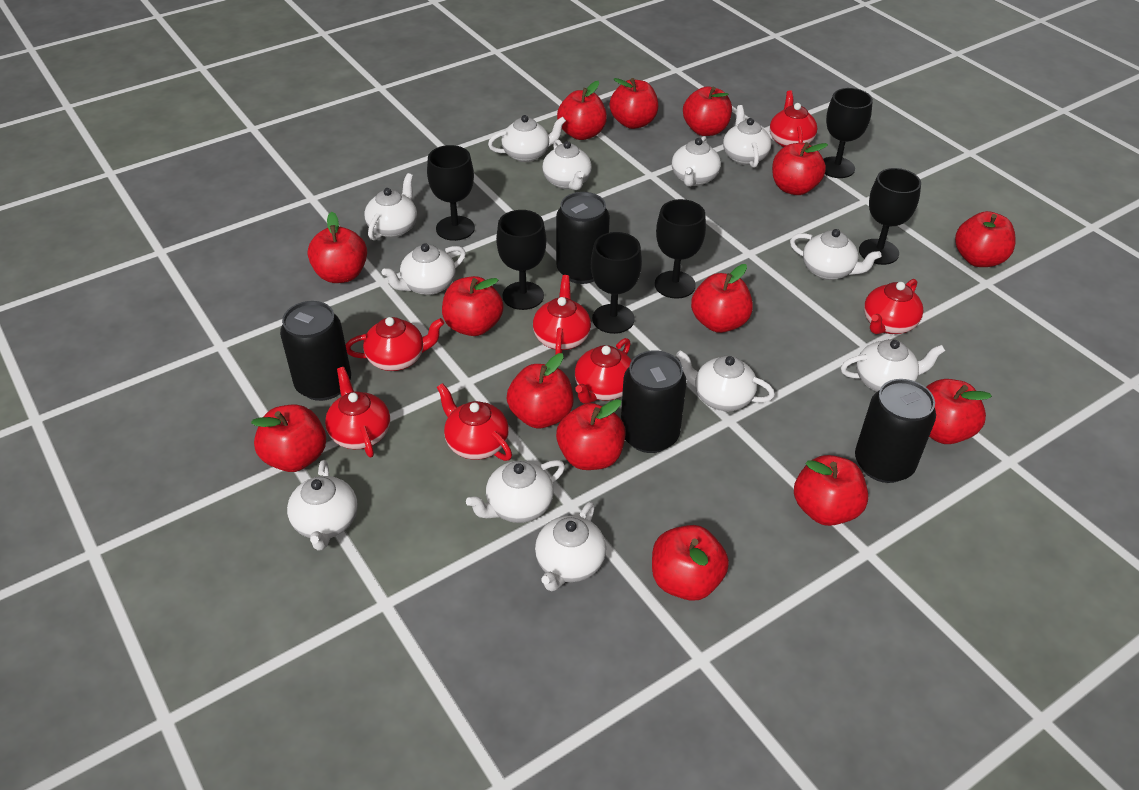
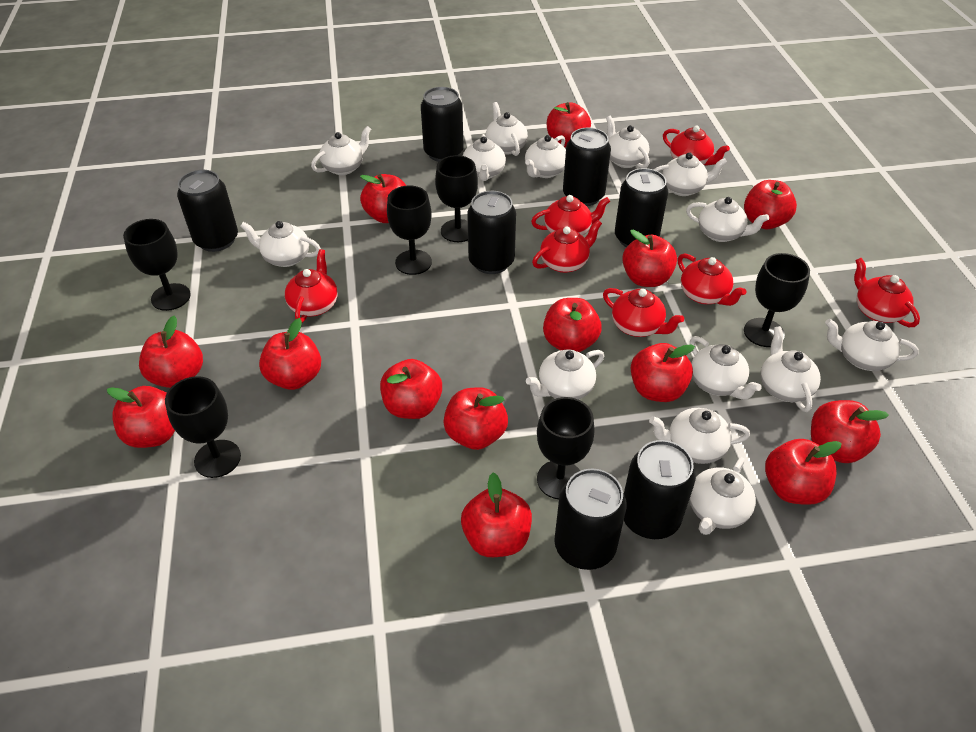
black can: 4 -> 7
white teapot: 12 -> 14

